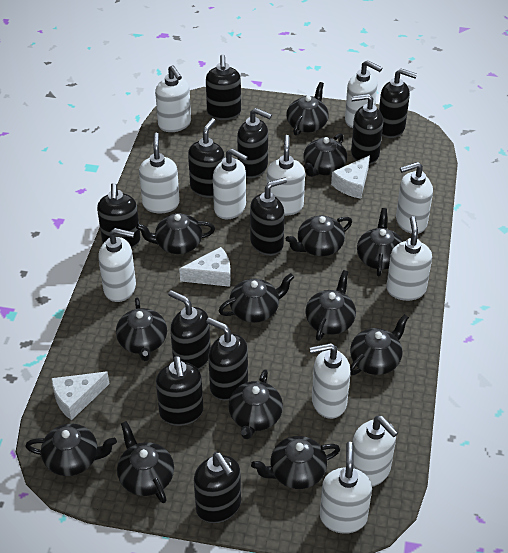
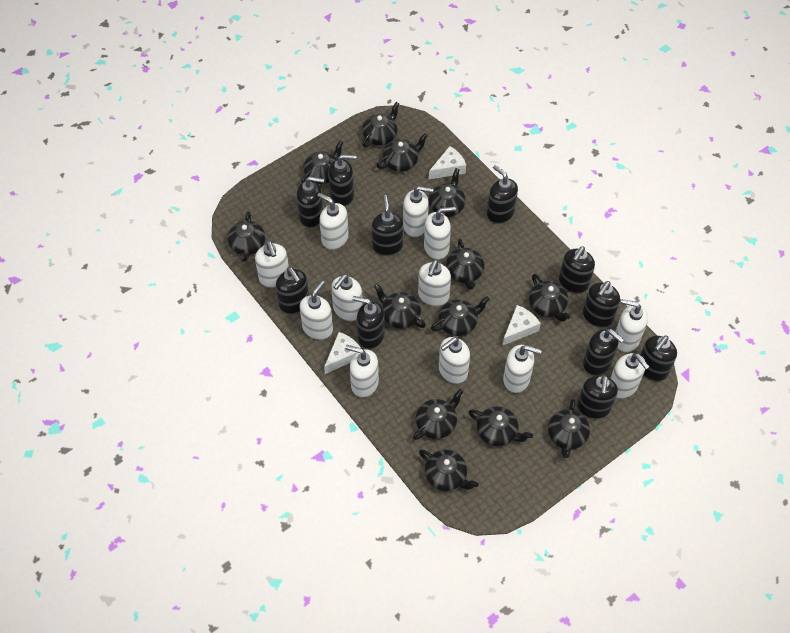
white soap dispenser: 11 -> 12

